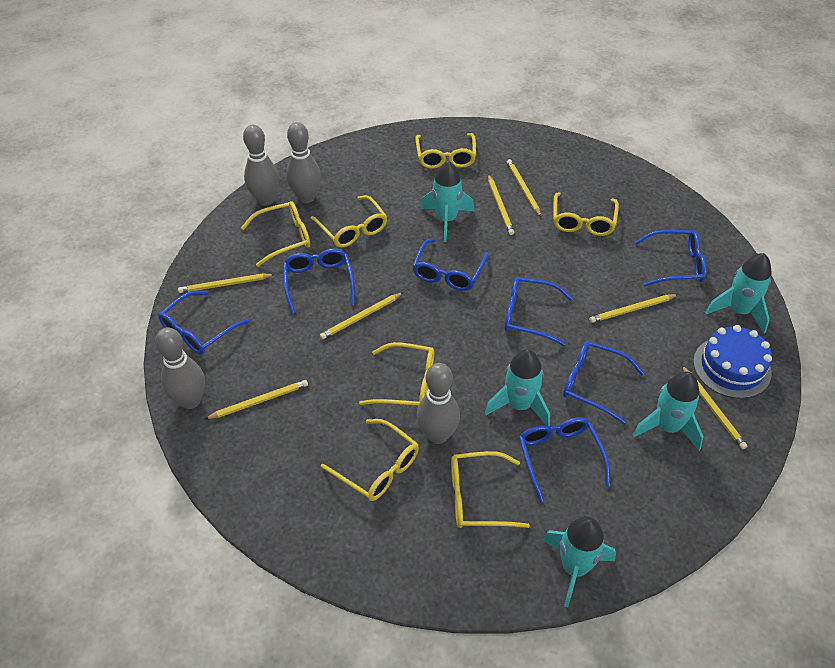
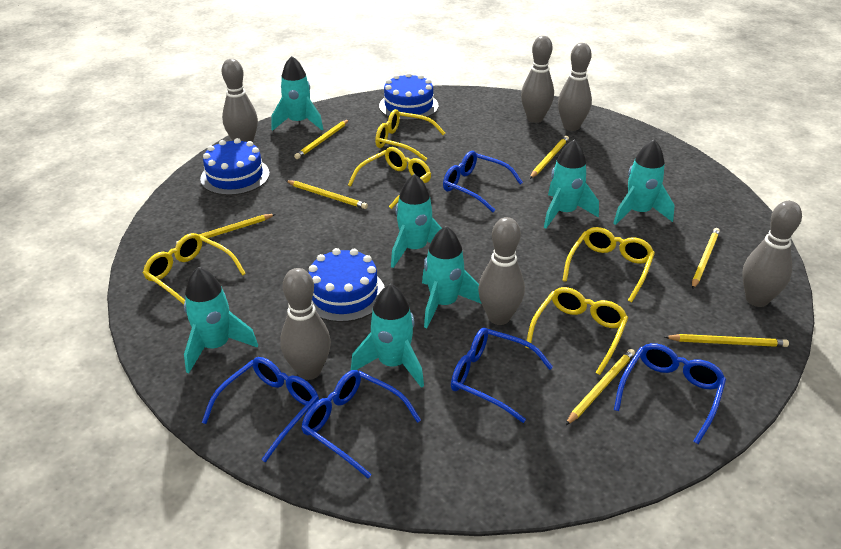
blue cake: 1 -> 3
blue glasses: 7 -> 5
grey bowling pin: 4 -> 6
turquoise rocket: 5 -> 7
yellow glasses: 7 -> 5

